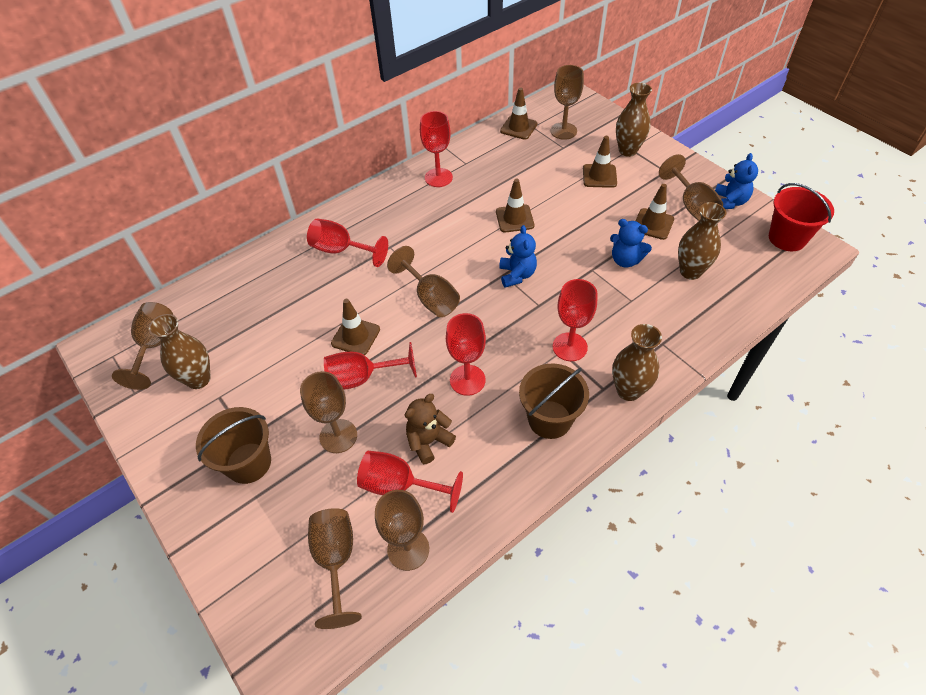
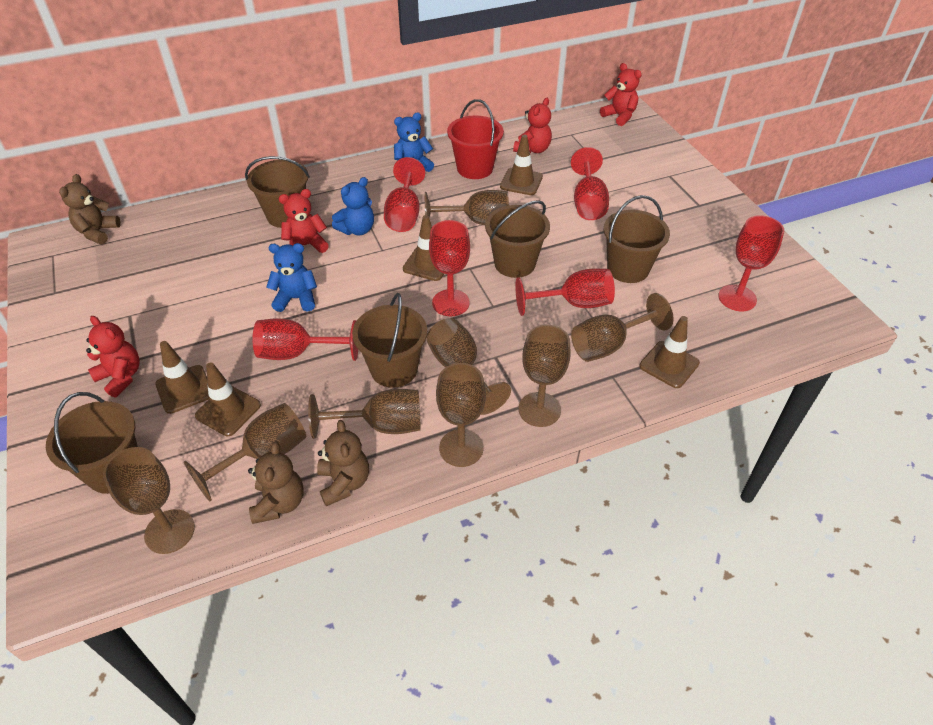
brown bucket: 2 -> 5
brown goblet: 7 -> 8
brown teddy bear: 1 -> 3
brown vase: 4 -> 0
red teddy bear: 0 -> 4

